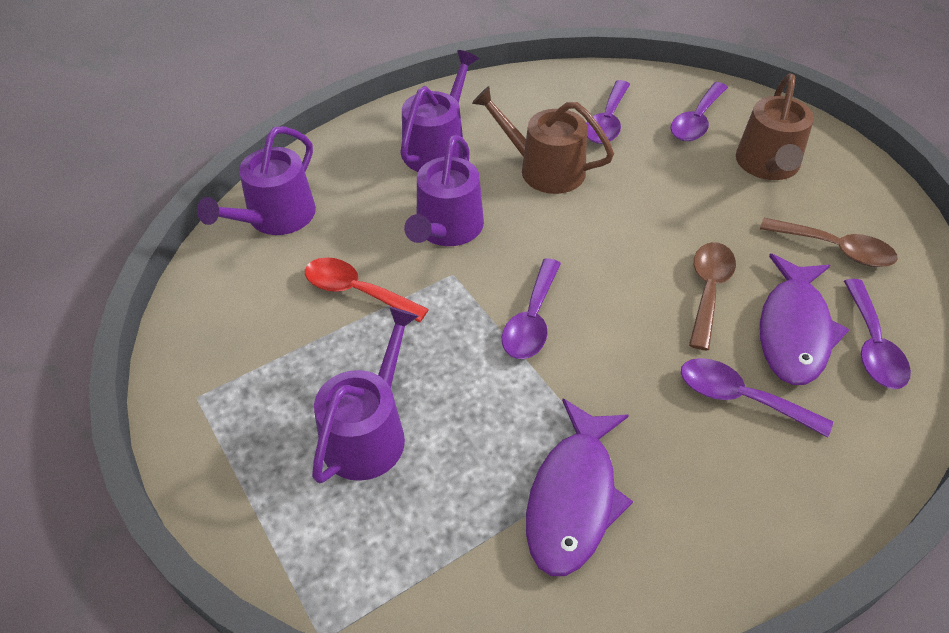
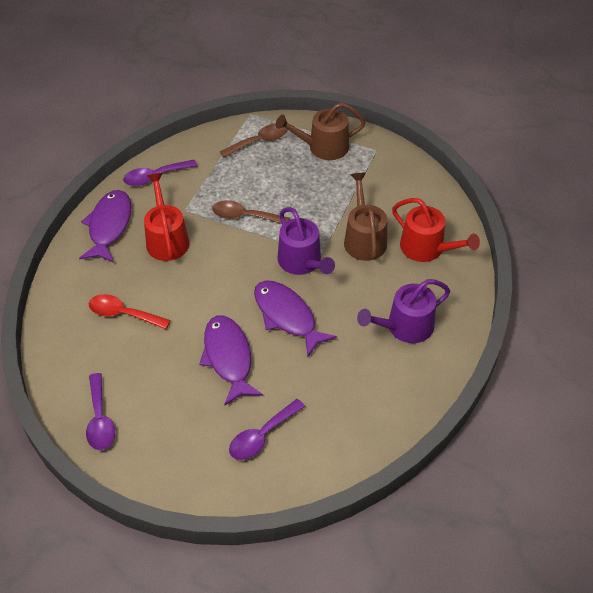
purple fish: 2 -> 3
purple spoon: 5 -> 3
purple watering can: 4 -> 2
red watering can: 0 -> 2

